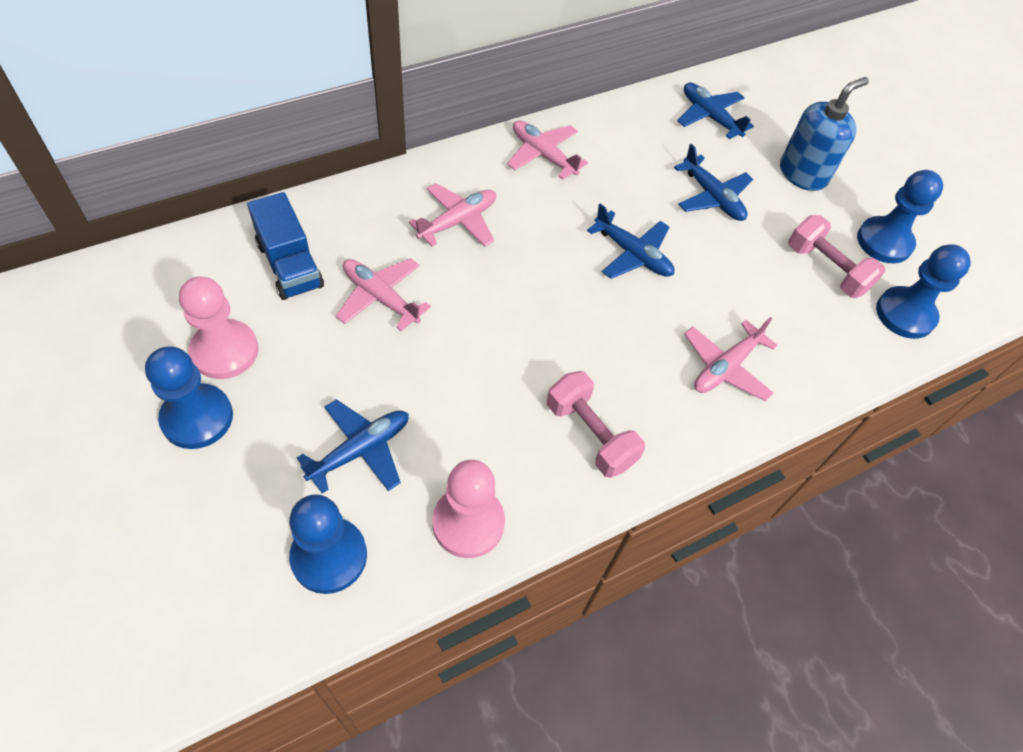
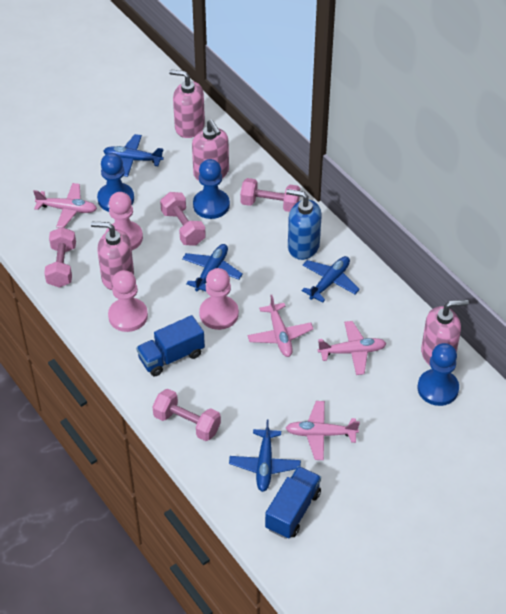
blue pawn: 4 -> 3
blue truck: 1 -> 2
pink dumbbell: 2 -> 4
pink pawn: 2 -> 3
pink soap dispenser: 0 -> 4

